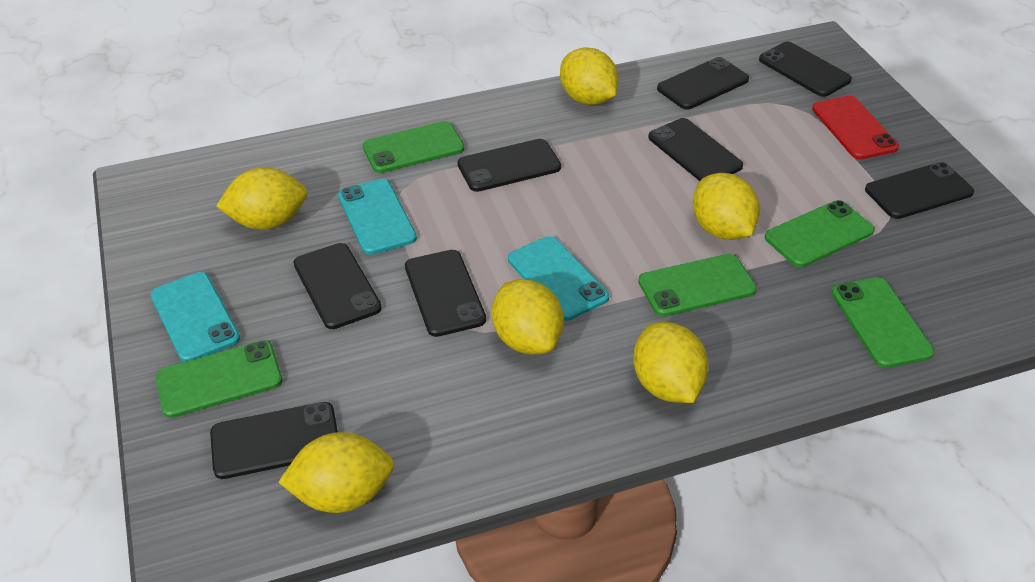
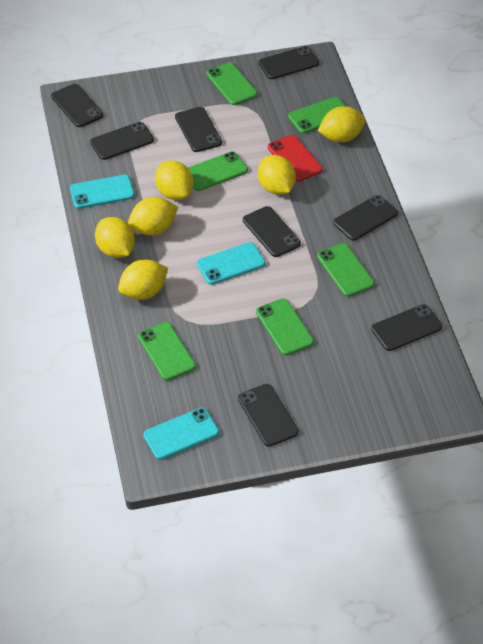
green phone: 5 -> 6

